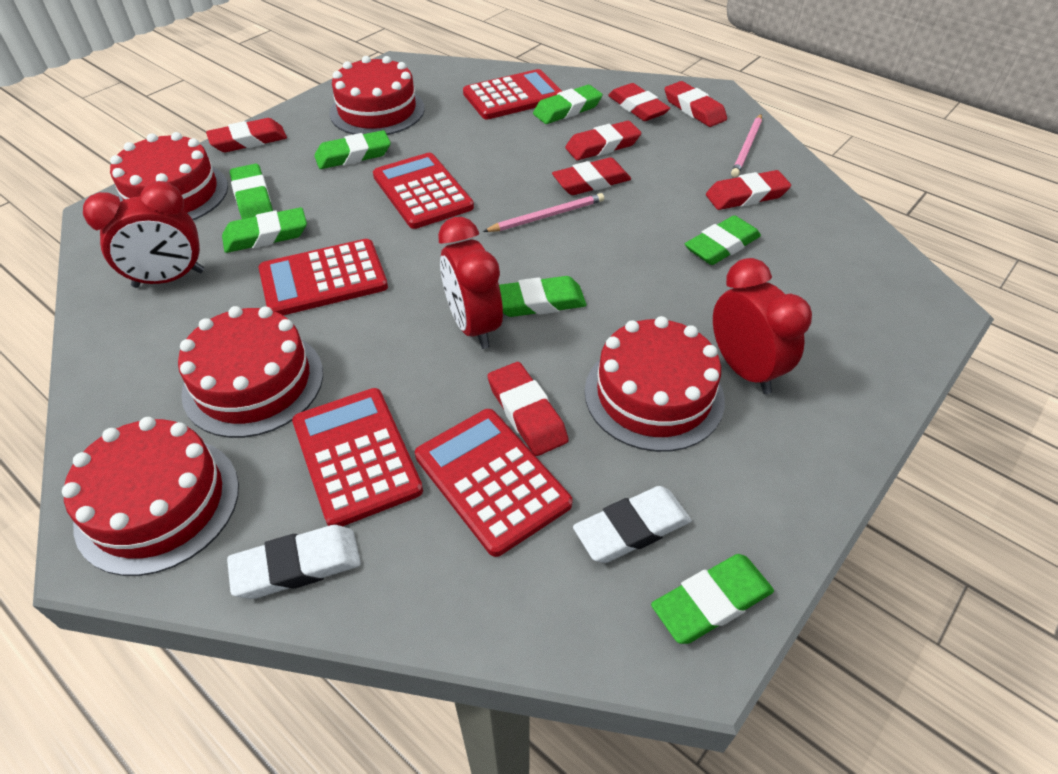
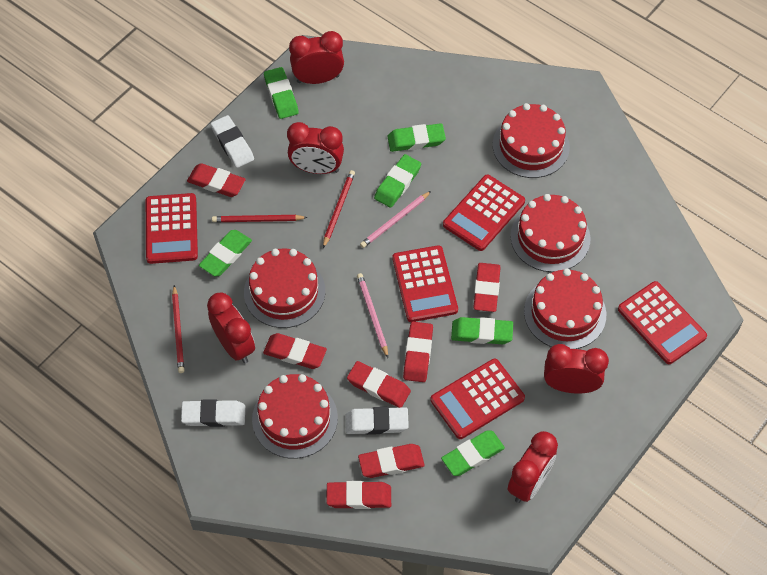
green eraser: 7 -> 6
red clock: 3 -> 5
red pencil: 0 -> 3
white eraser: 2 -> 3

